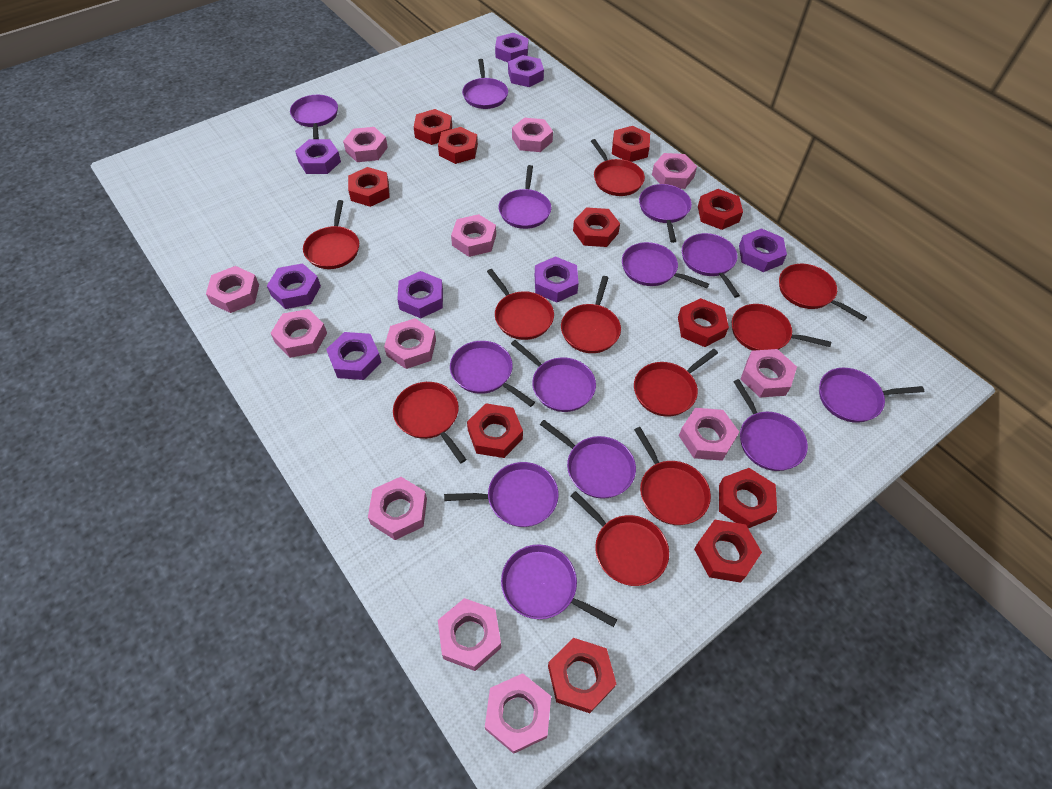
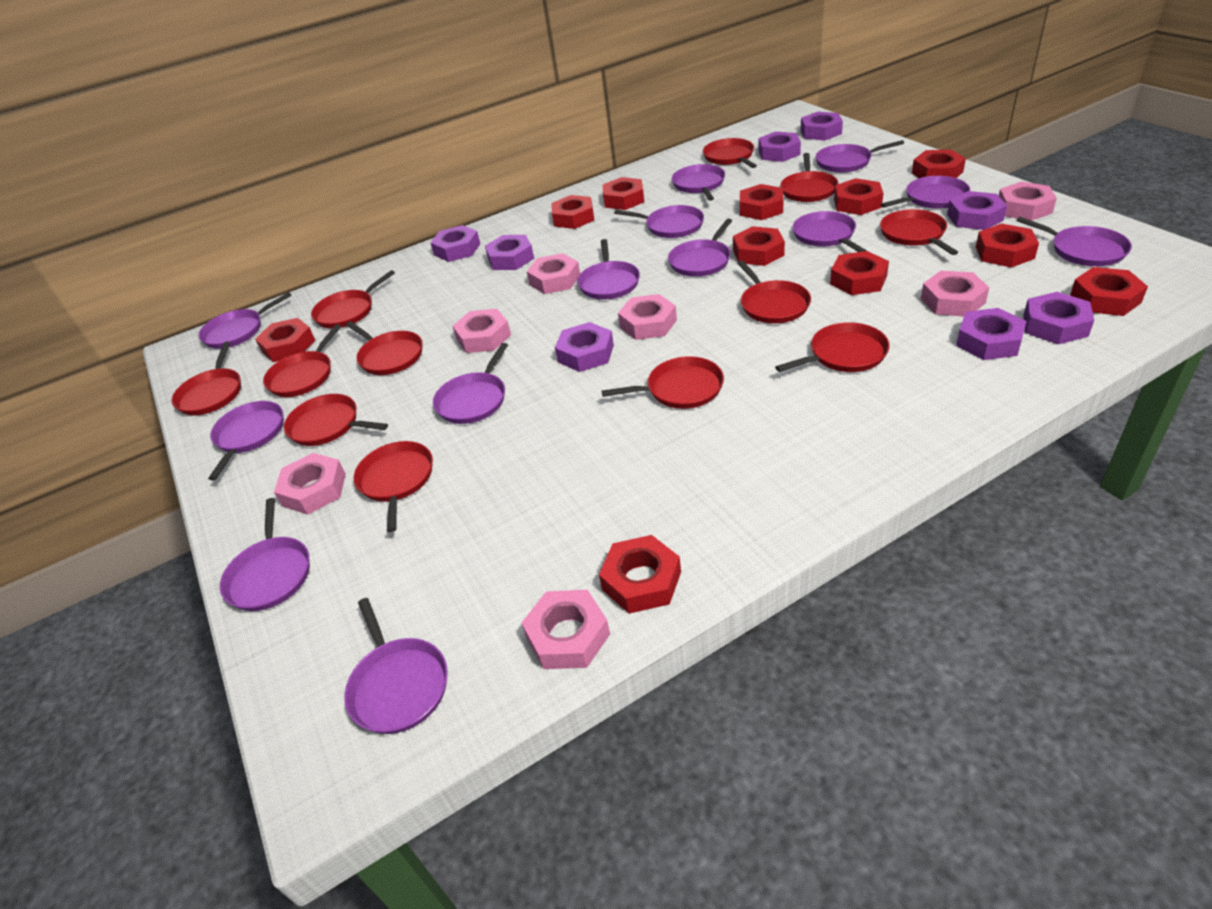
pink nut: 12 -> 7
red pan: 10 -> 12

